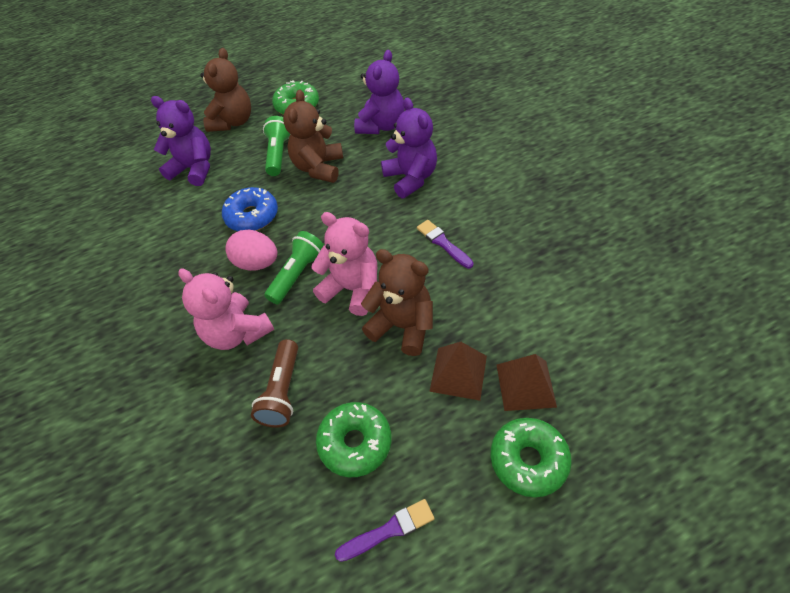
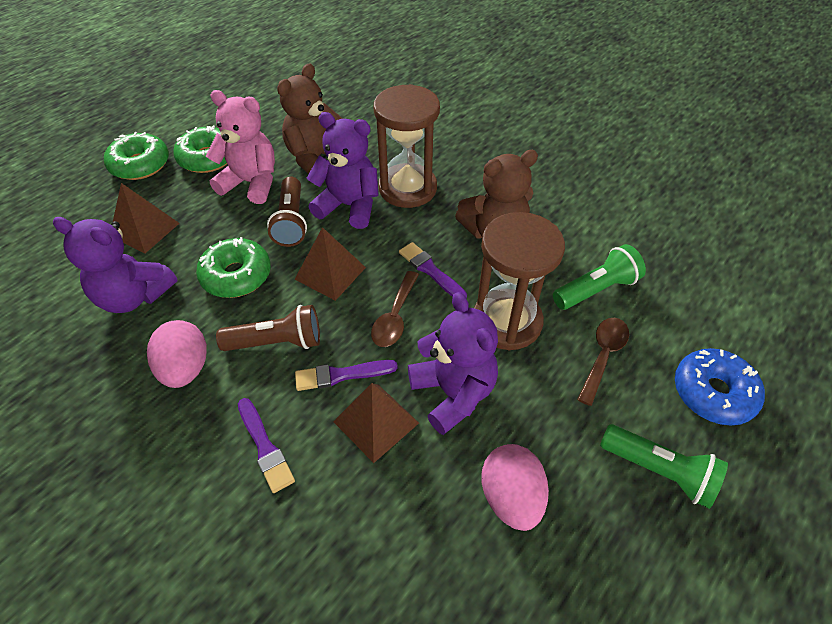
brown flashlight: 1 -> 2
brown hourglass: 0 -> 2
brown pyramid: 2 -> 3
brown spoon: 0 -> 2
brown teddy bear: 3 -> 2
pink egg: 1 -> 2
pink teddy bear: 2 -> 1
purple brush: 2 -> 3

